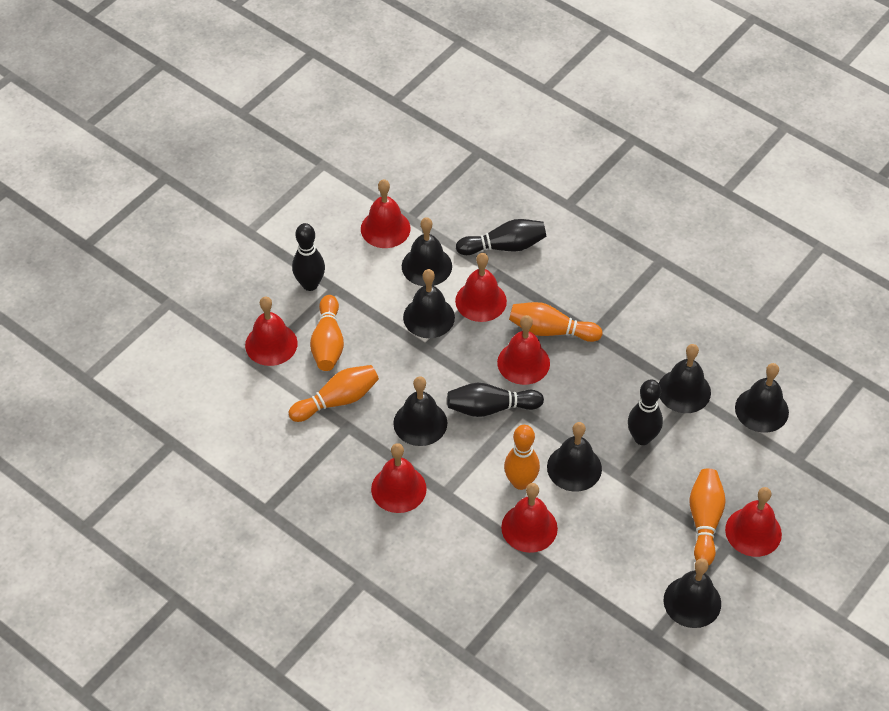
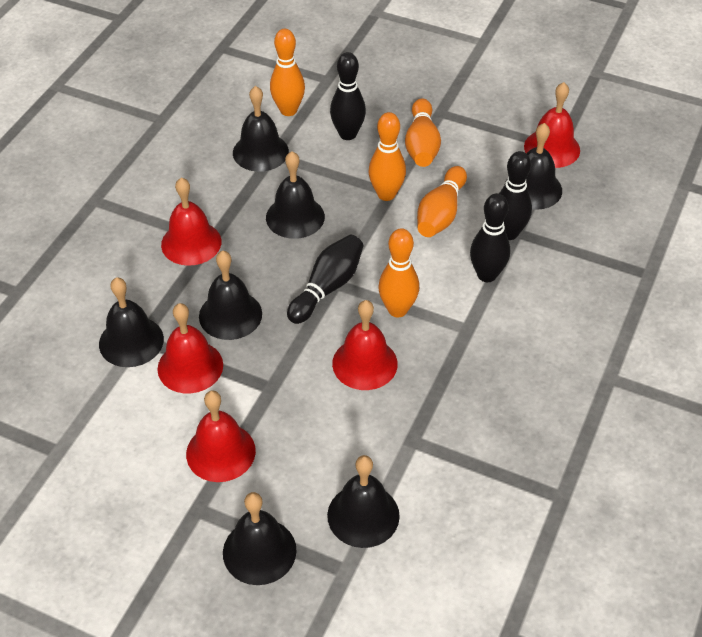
red bell: 7 -> 5

